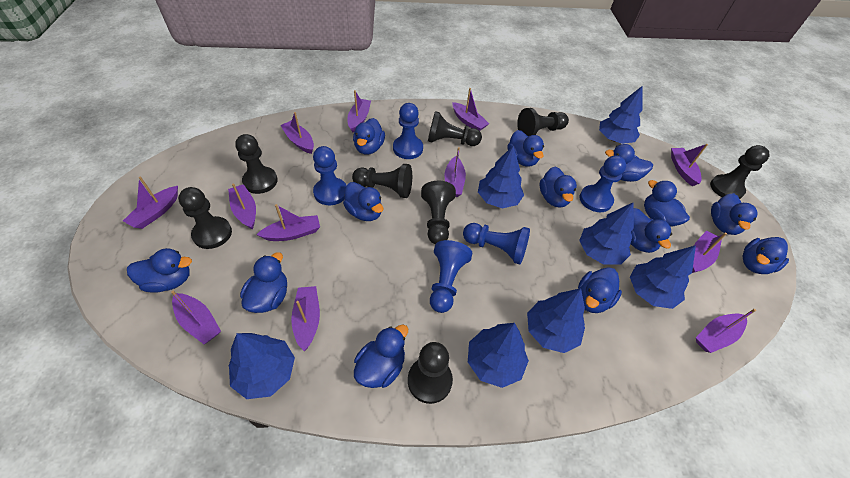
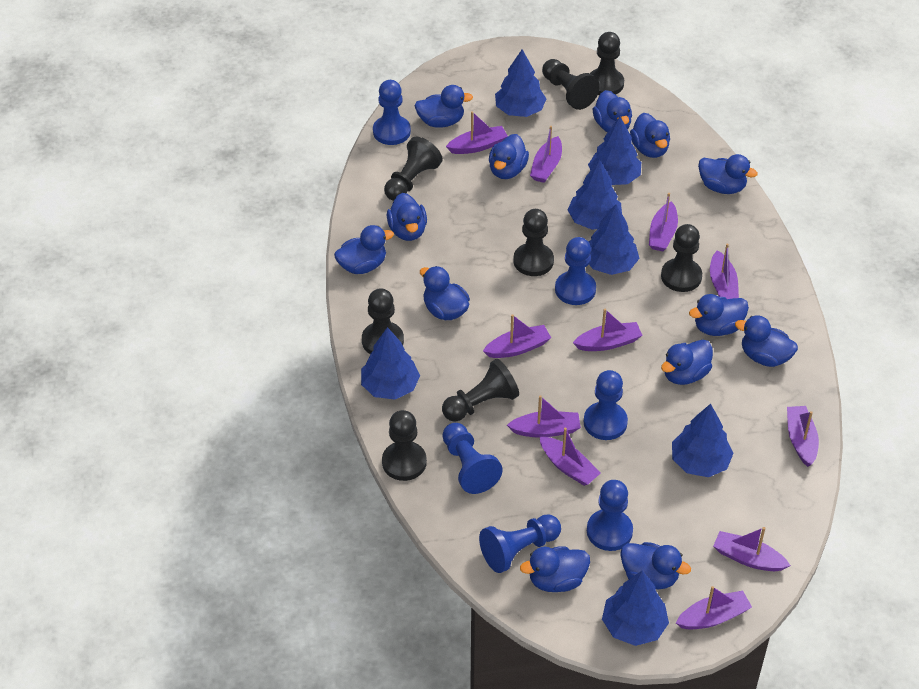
blue pawn: 5 -> 6
purple boat: 12 -> 11

